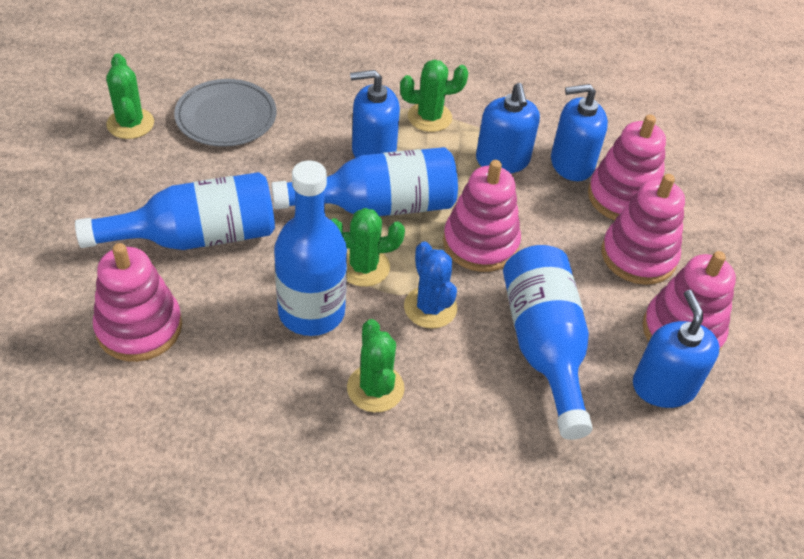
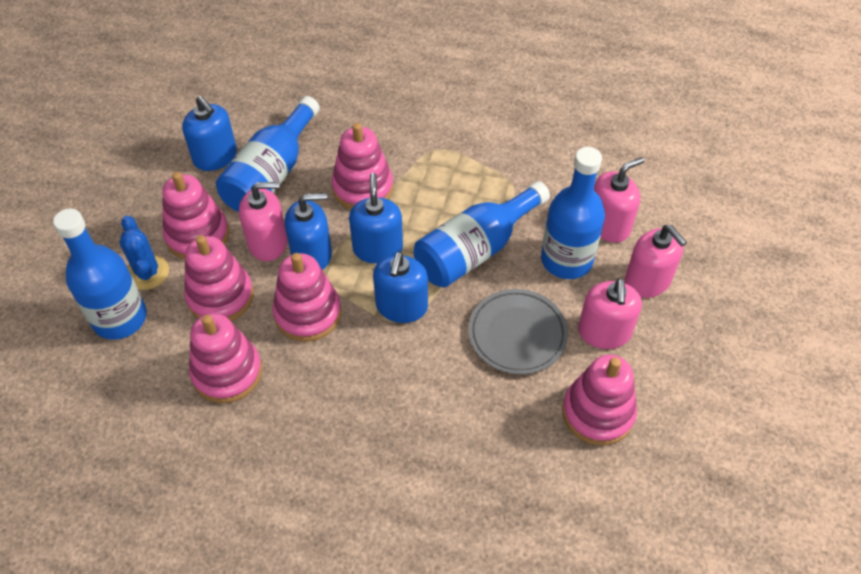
green cactus: 4 -> 0
pink soap dispenser: 0 -> 4
pink stacking toy: 5 -> 6

